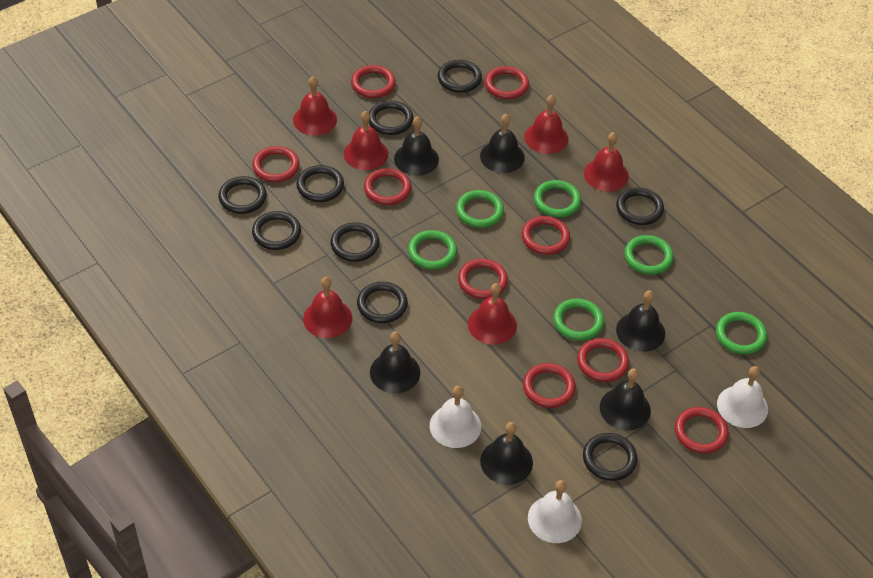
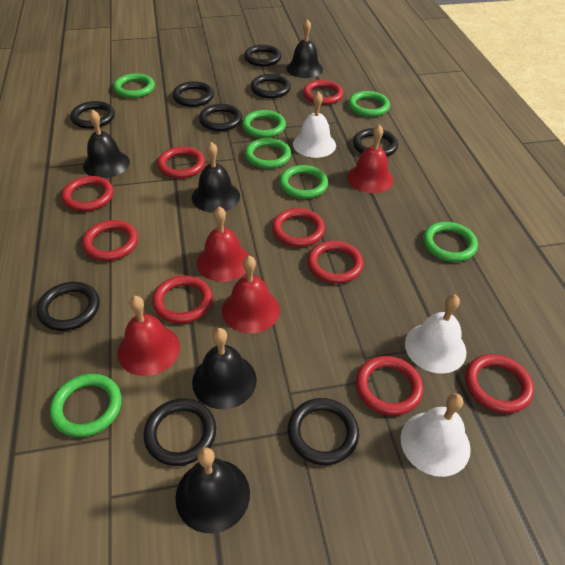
black bell: 6 -> 5
green ring: 6 -> 7
red bell: 6 -> 4

